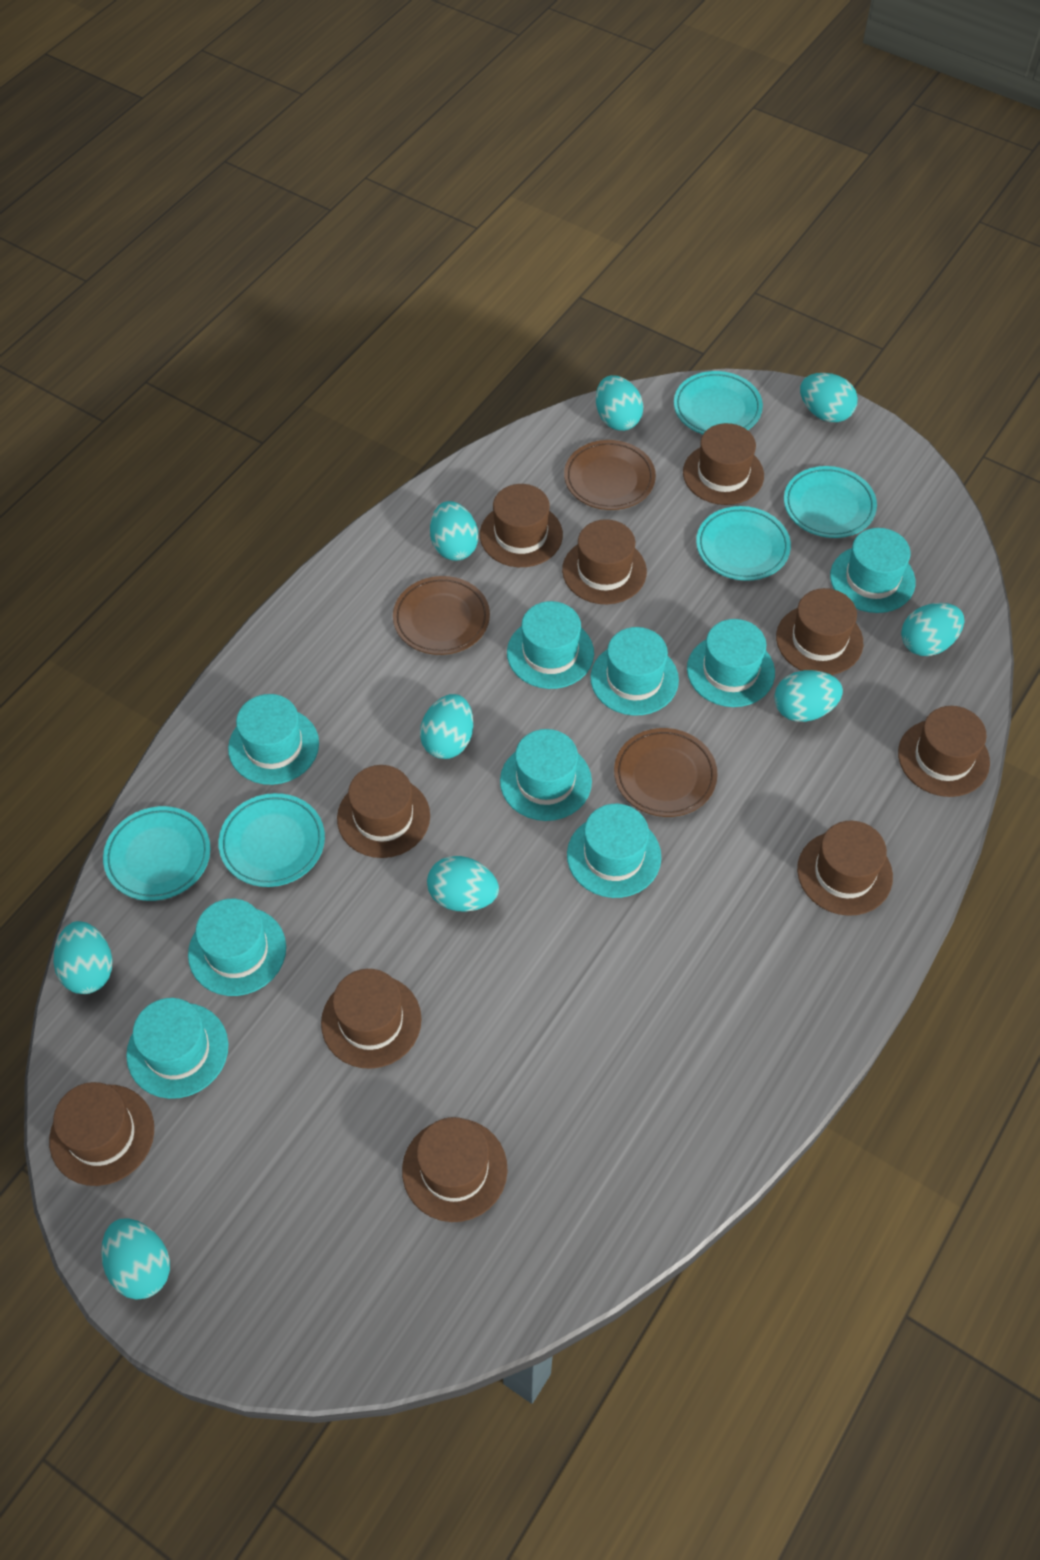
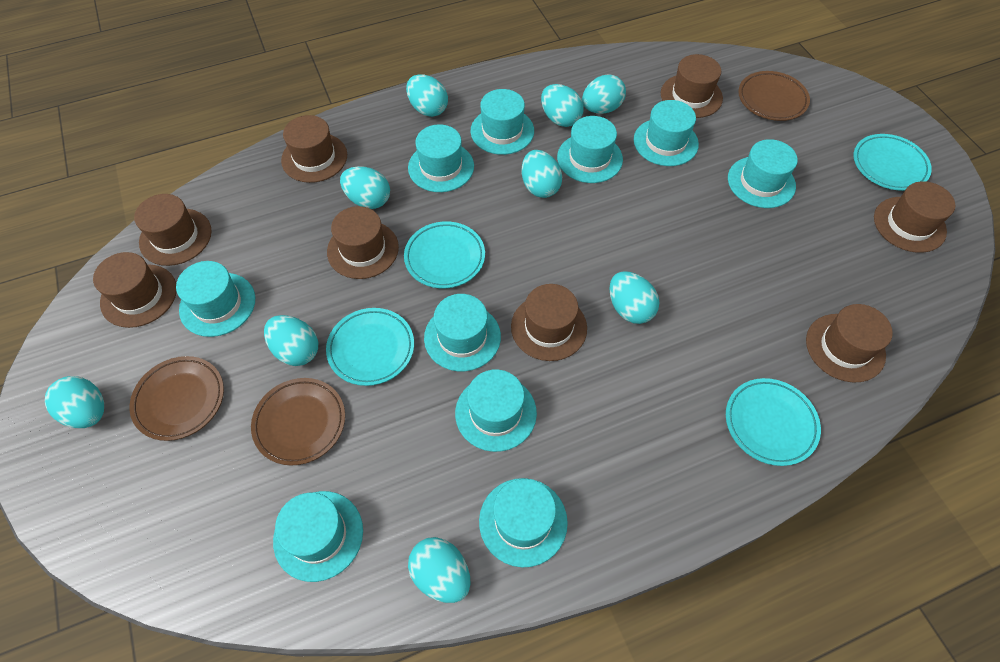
brown hat: 10 -> 8
turquoise hat: 9 -> 10
turquoise plate: 5 -> 4

